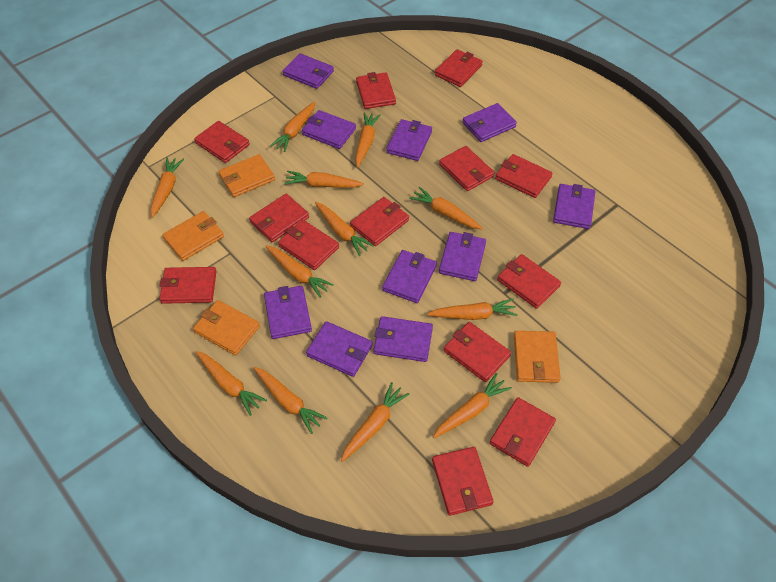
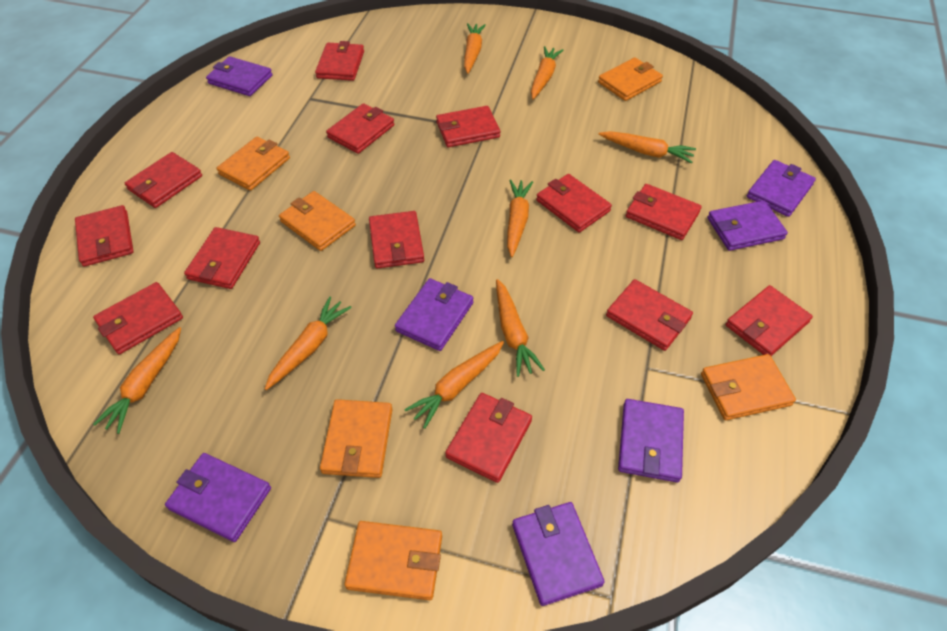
orange carrot: 12 -> 8
orange wallet: 4 -> 6
purple wallet: 10 -> 7

